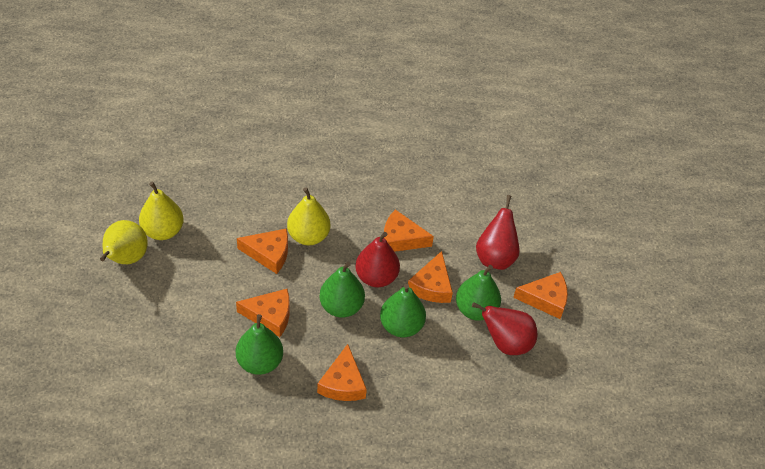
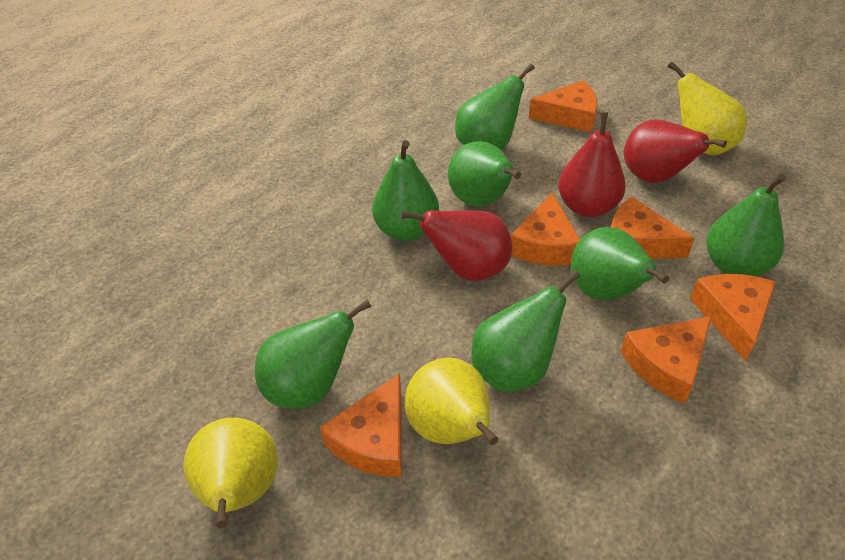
green pear: 4 -> 7

